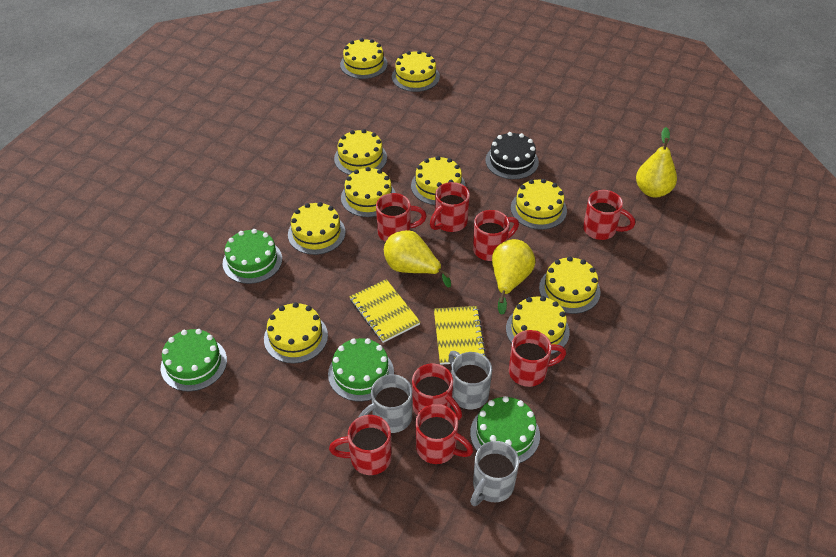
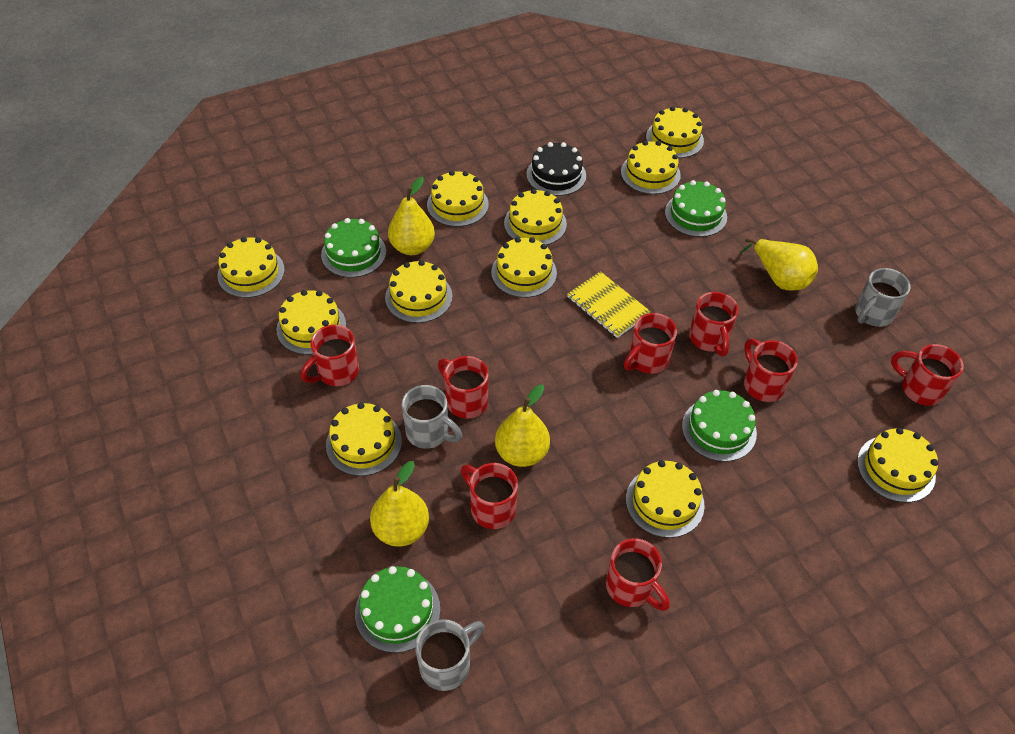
yellow cake: 10 -> 11
yellow notebook: 2 -> 1
yellow pear: 3 -> 4

